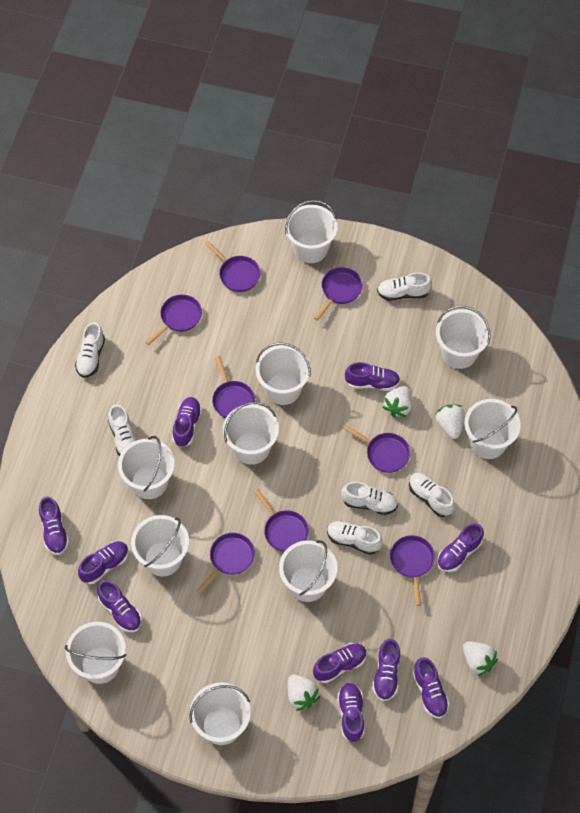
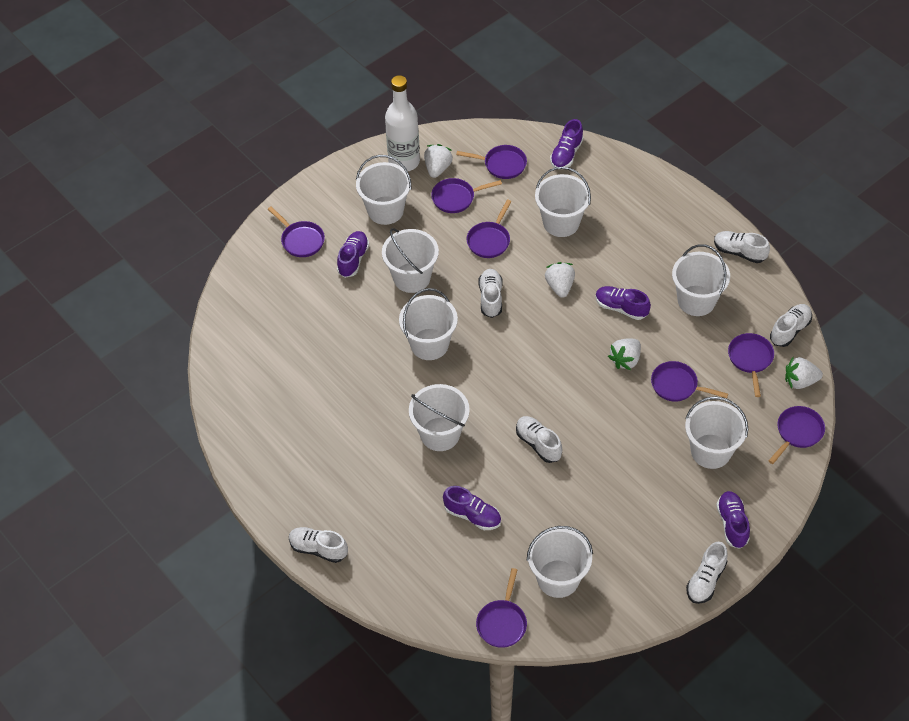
purple shoe: 10 -> 5
white bottle: 0 -> 1
white bucket: 10 -> 8

